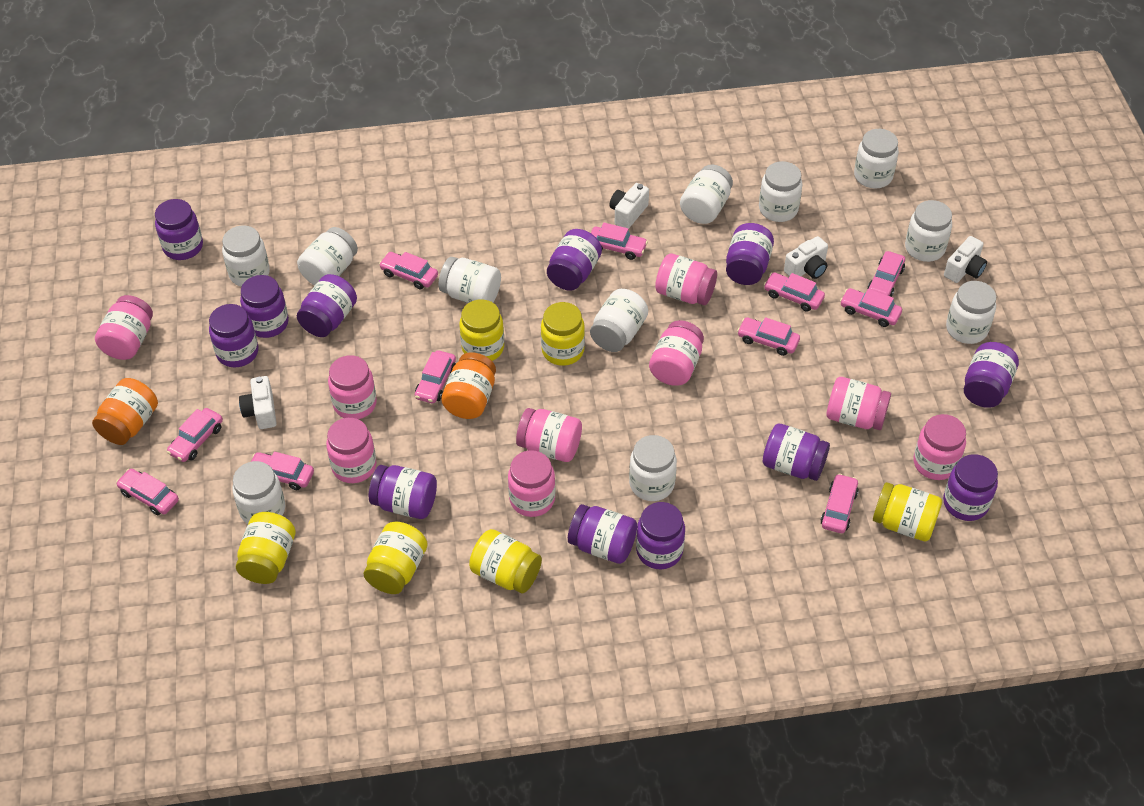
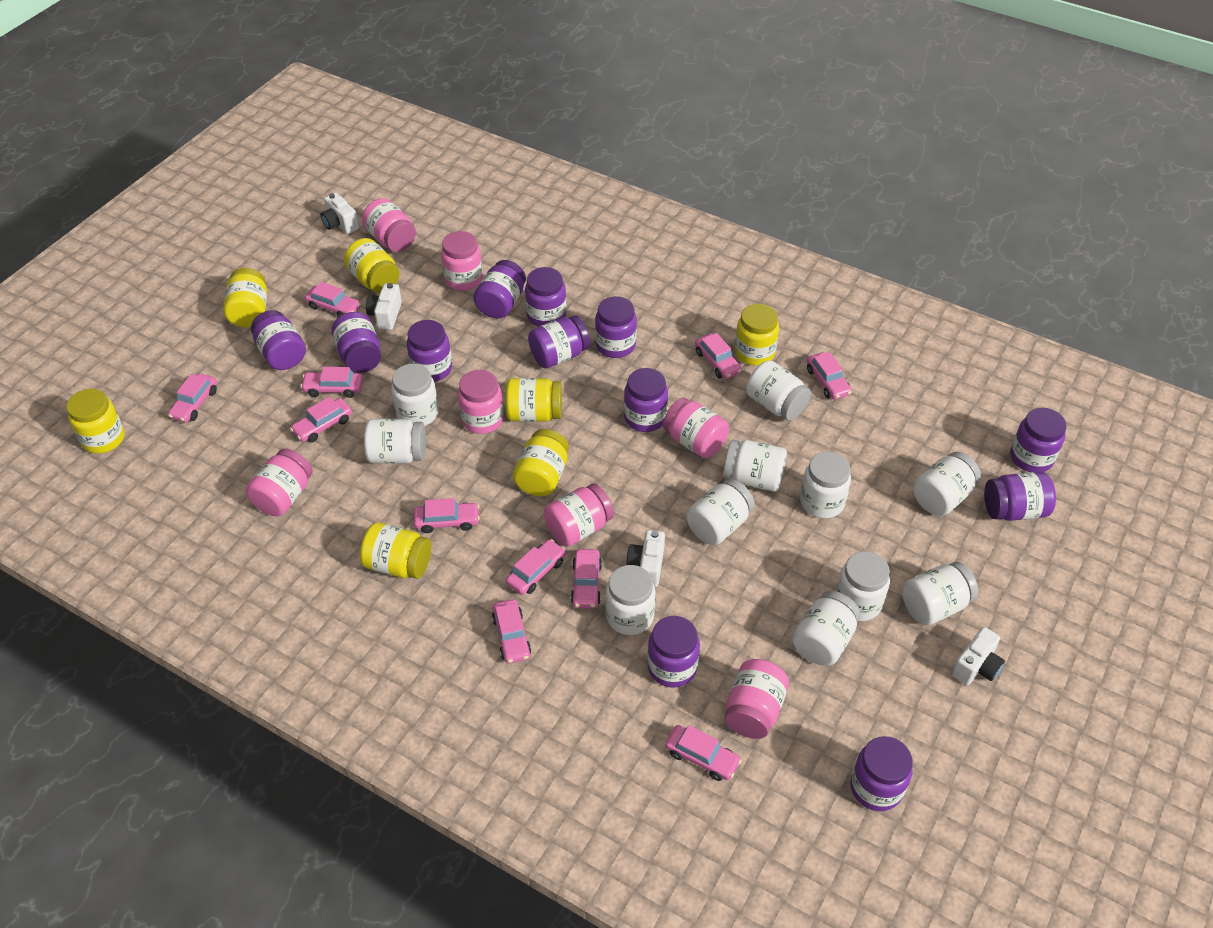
orange jar: 2 -> 0
pink jar: 9 -> 7
yellow jar: 6 -> 7

